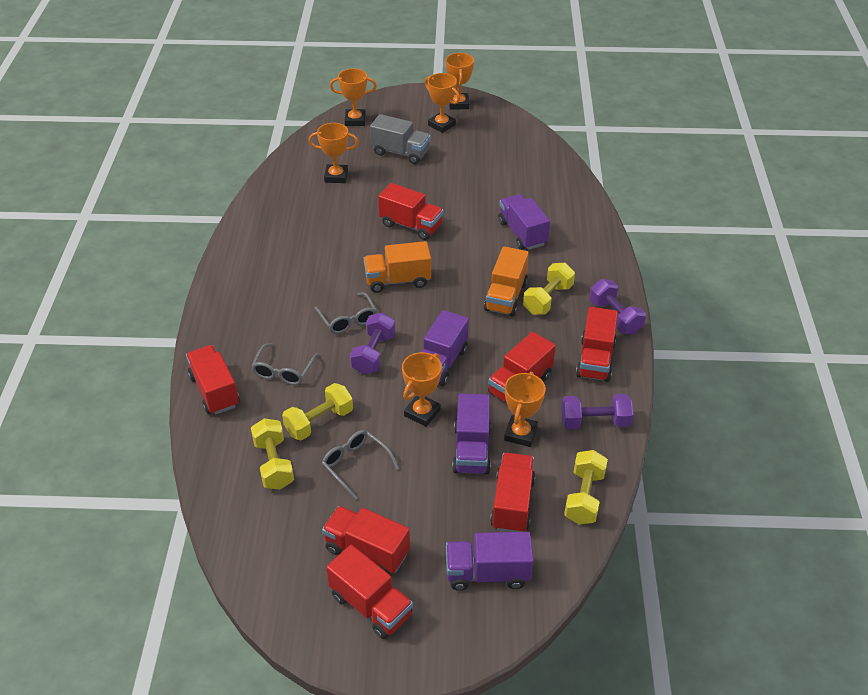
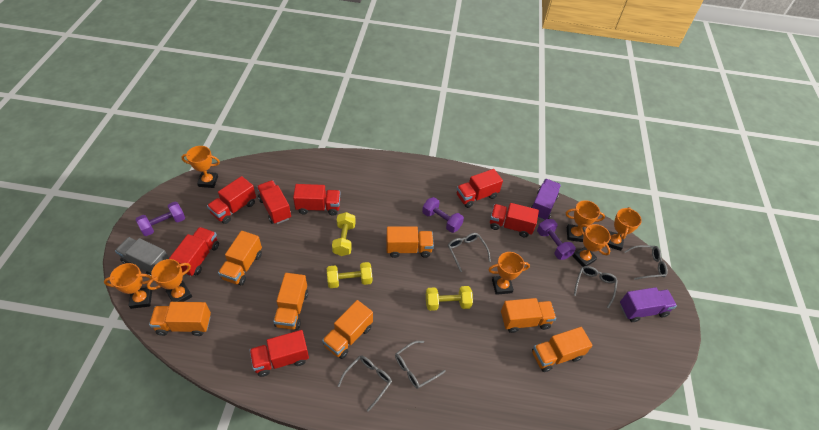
grey glasses: 3 -> 5
orange trophy: 6 -> 7
orange truck: 2 -> 7
purple truck: 4 -> 2
yellow dumbbell: 4 -> 3

